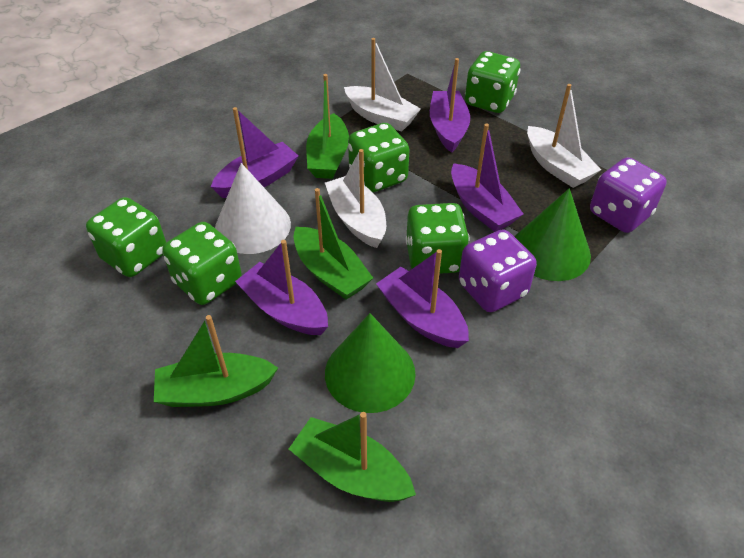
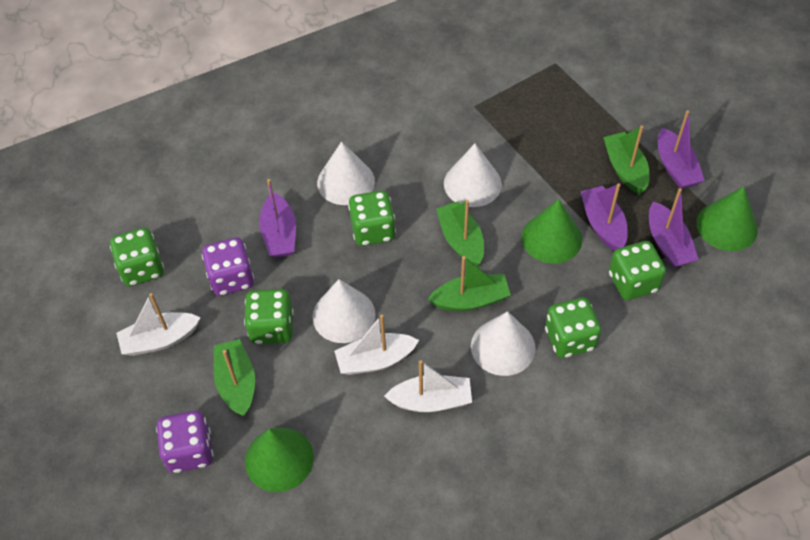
green cone: 2 -> 3
purple boat: 5 -> 4
white cone: 1 -> 4

